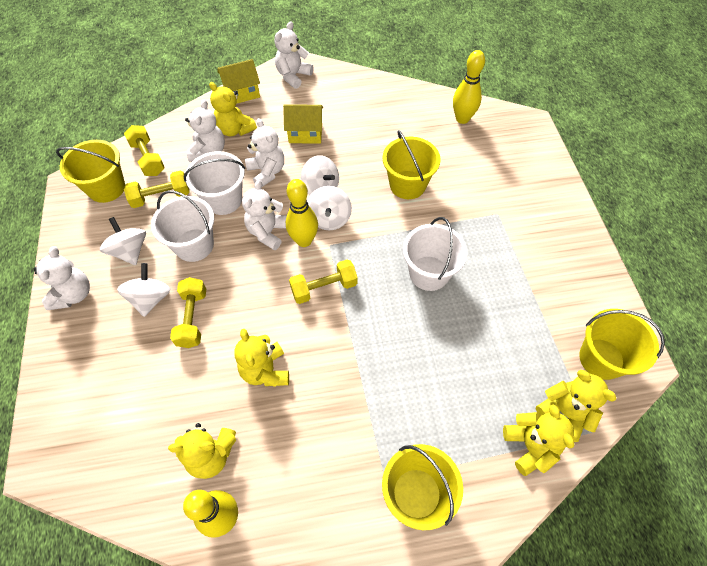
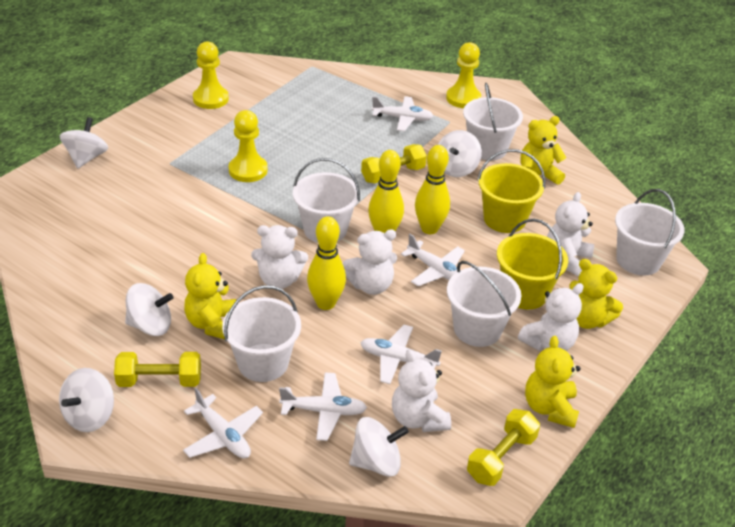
white bucket: 3 -> 5
white plane: 0 -> 5
white spinning top: 4 -> 5
yellow bucket: 4 -> 2
yellow dumbbell: 4 -> 3
yellow house: 2 -> 0
yellow pawn: 0 -> 3
yellow teddy bear: 5 -> 4

